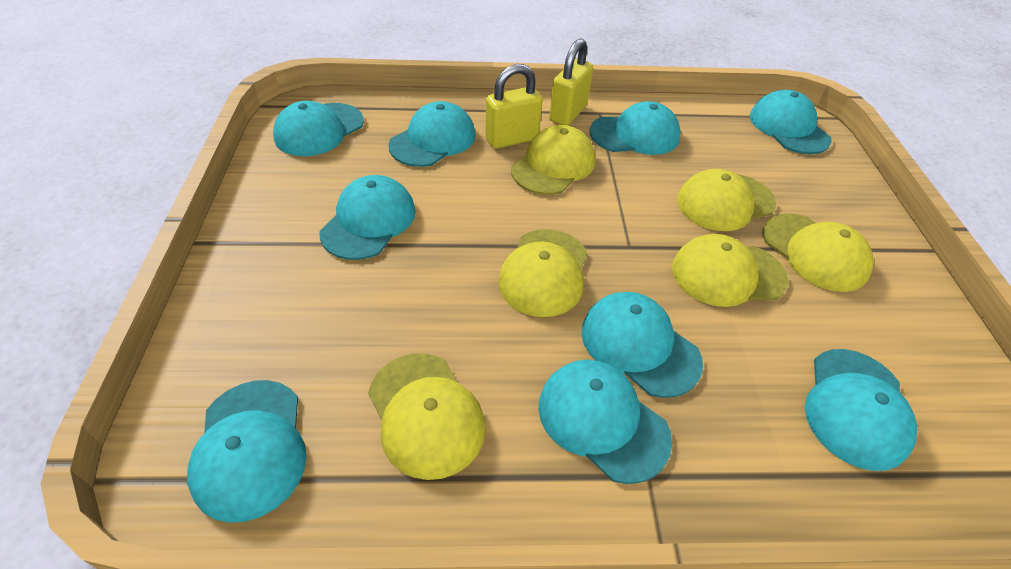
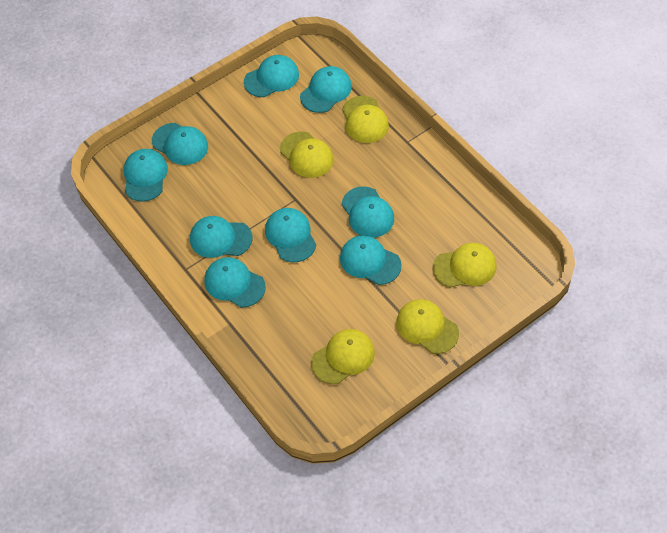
yellow cap: 6 -> 5
yellow padlock: 2 -> 0

